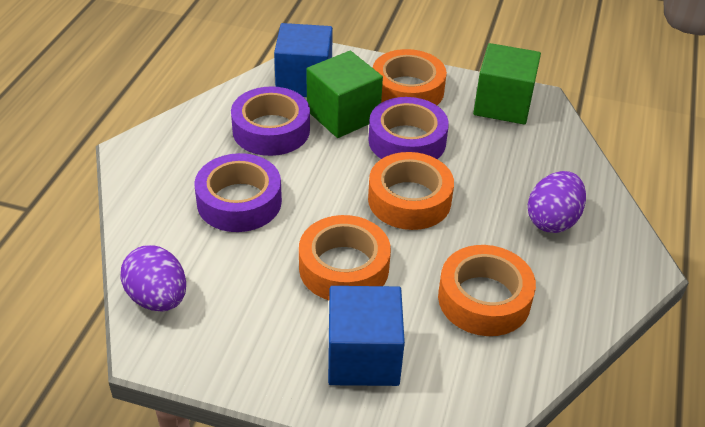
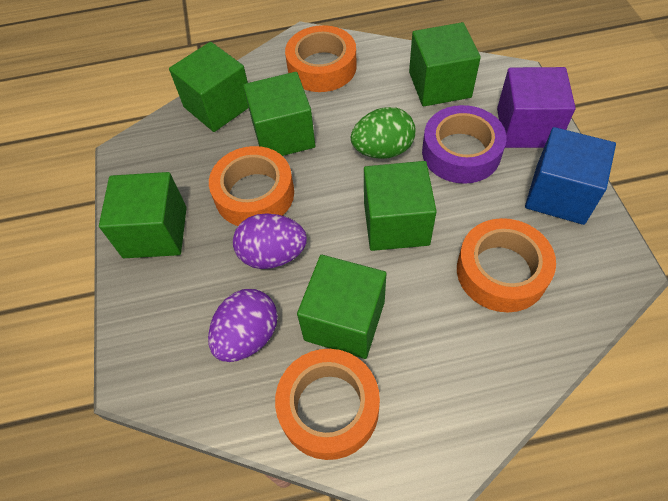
blue cube: 2 -> 1
green cube: 2 -> 6
green egg: 0 -> 1
purple cube: 0 -> 1
purple tape: 3 -> 1

